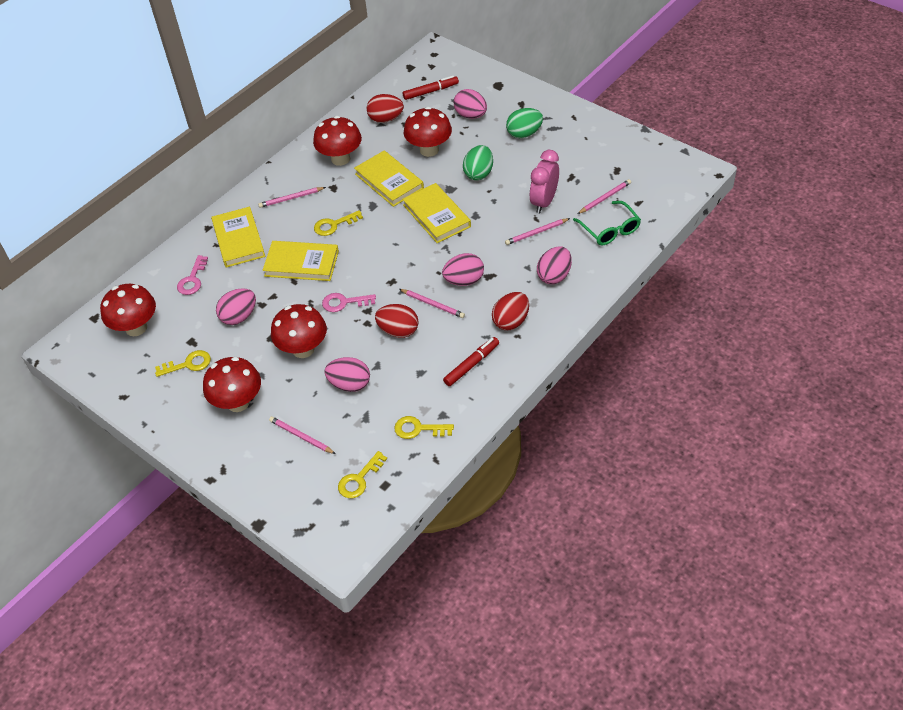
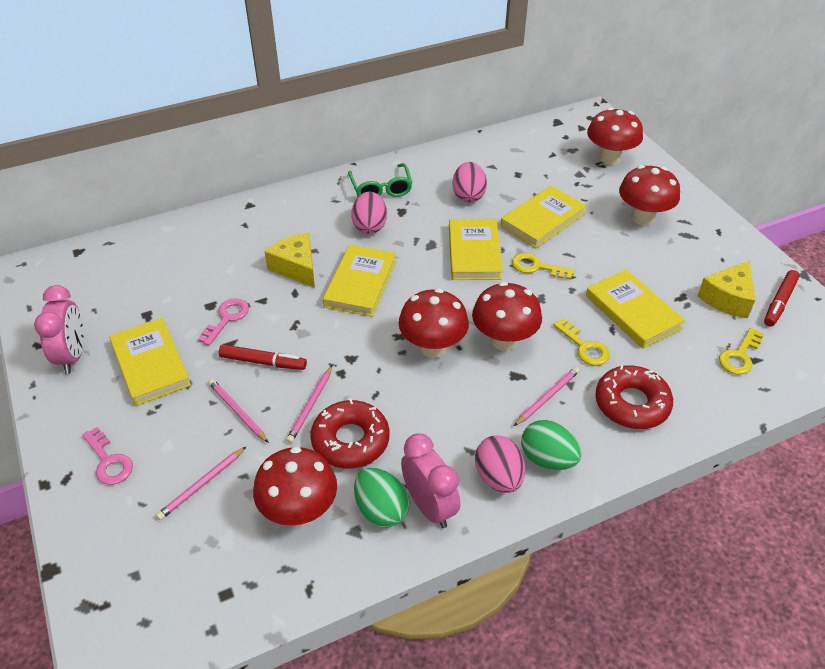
pink clock: 1 -> 2
pink egg: 5 -> 3
pink pencil: 5 -> 4
red donut: 0 -> 2
red egg: 3 -> 0
yellow book: 4 -> 5
yellow cheese: 0 -> 2
yellow key: 4 -> 3

